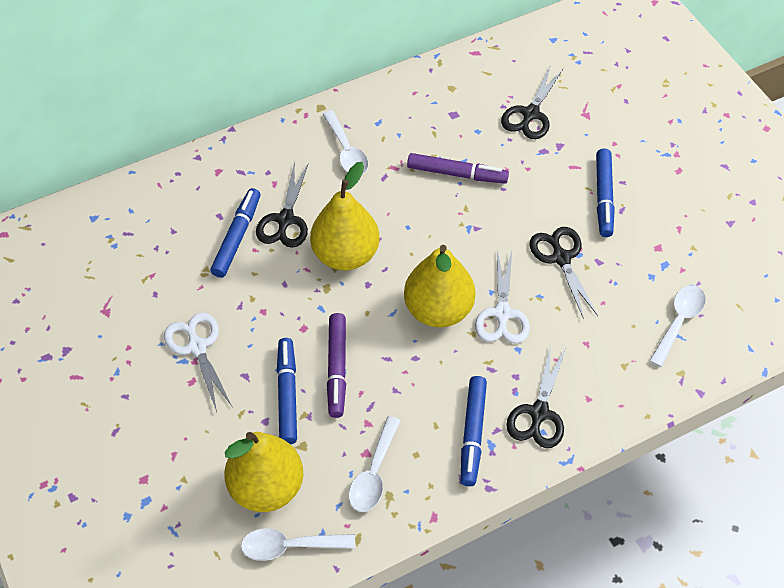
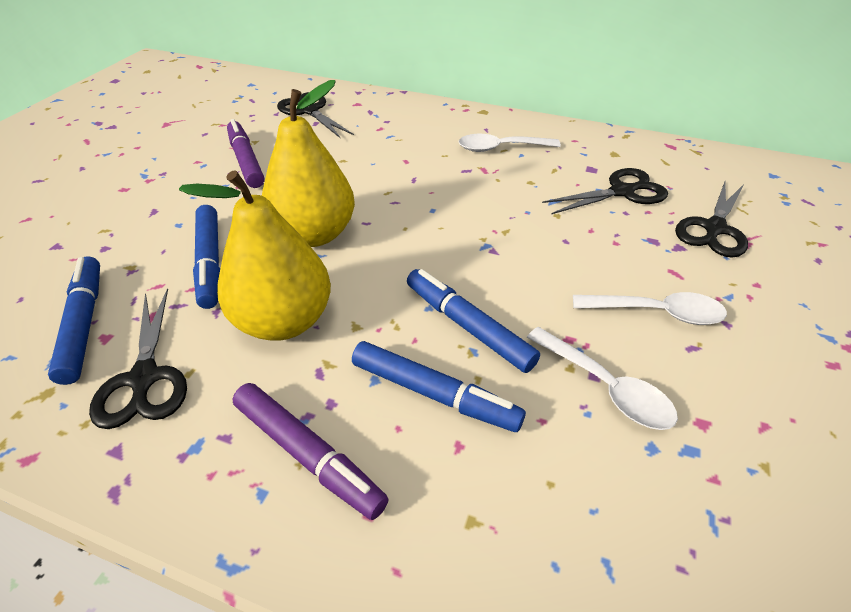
white scissors: 2 -> 0
white spoon: 4 -> 3
yellow pear: 3 -> 2

